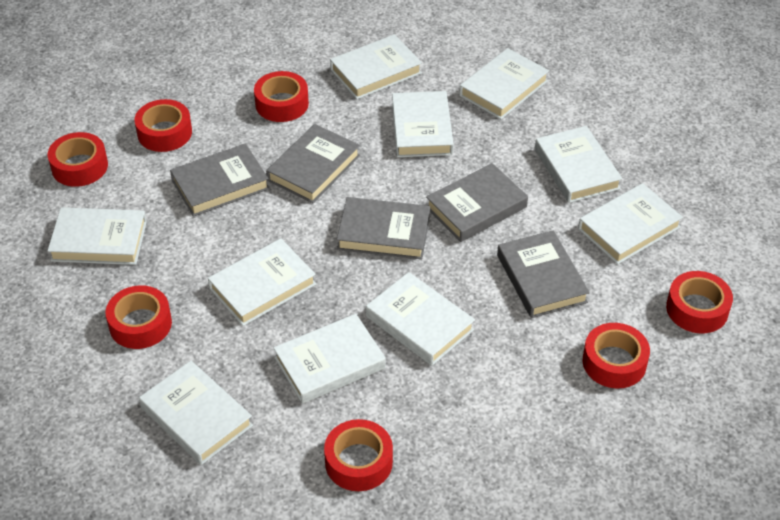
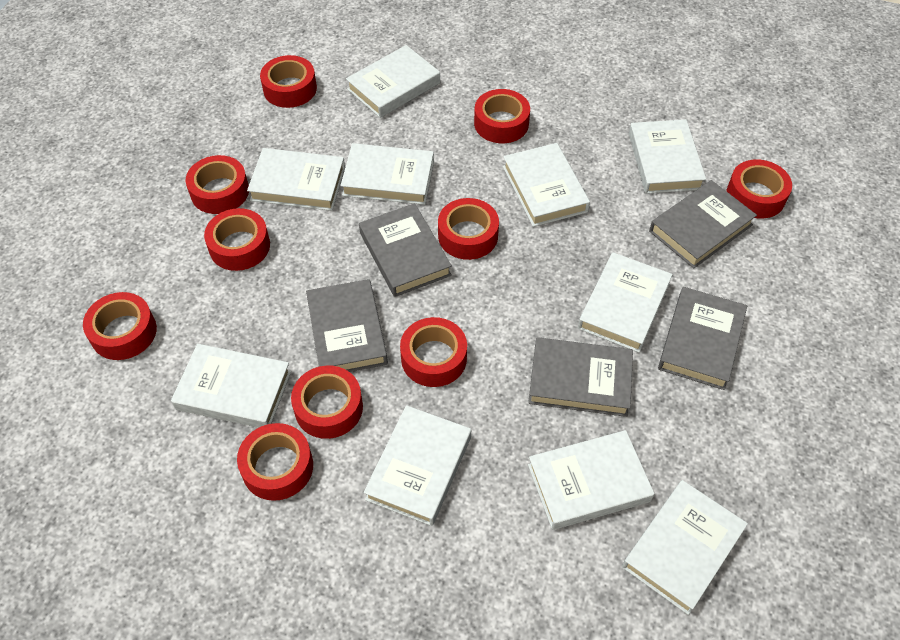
red tape: 7 -> 10

